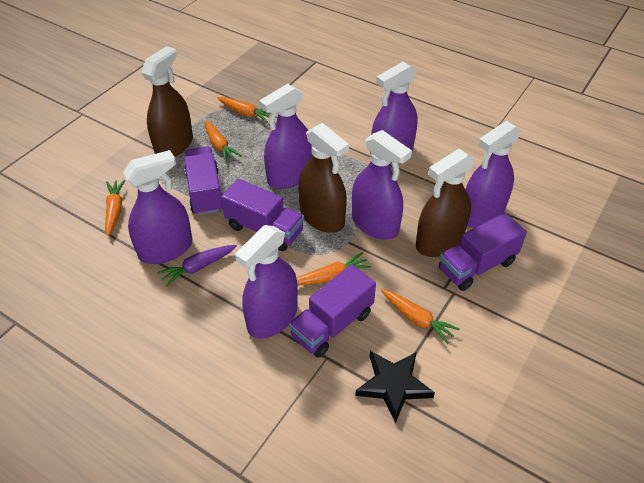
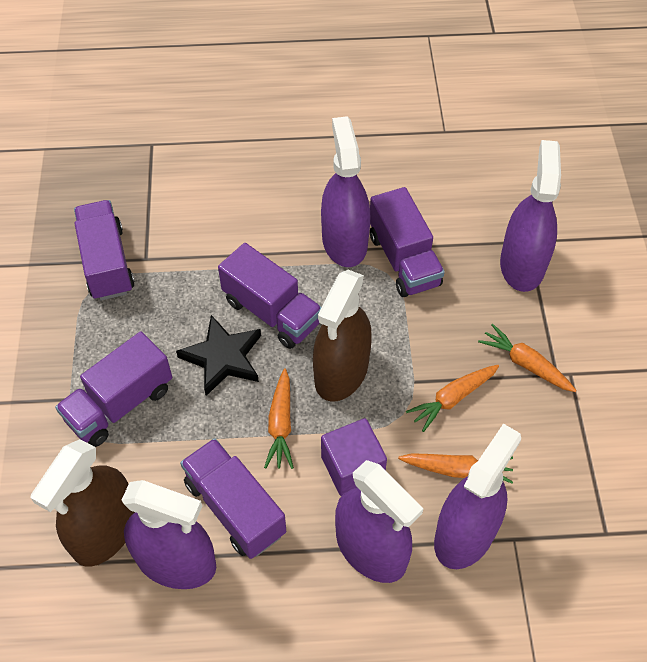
brown spray bottle: 3 -> 2
orange carrot: 5 -> 4
purple carrot: 1 -> 0
purple cube: 0 -> 1
purple spray bottle: 6 -> 5
purple truck: 4 -> 5

